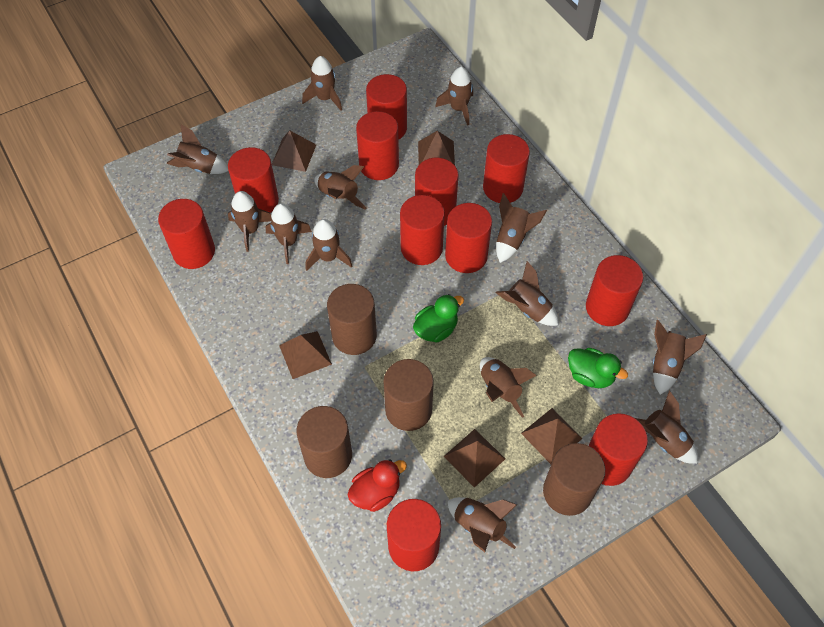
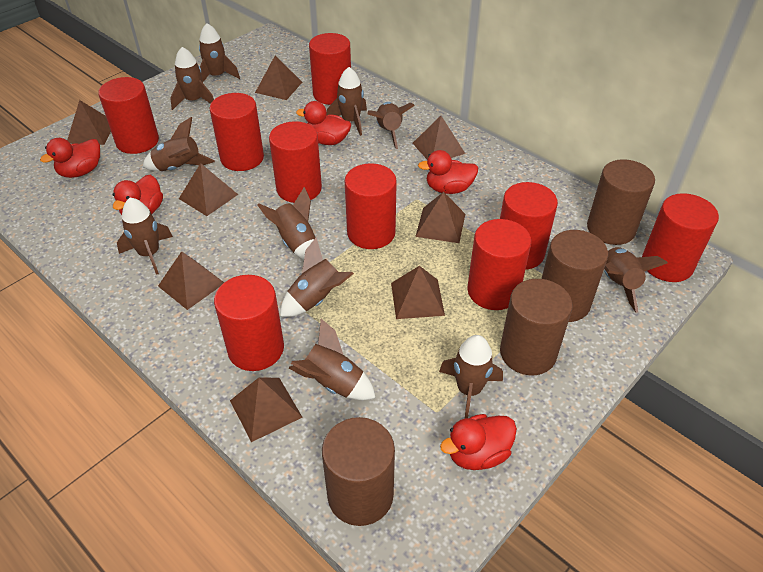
brown pyramid: 5 -> 8
brown rocket: 13 -> 11
green duck: 2 -> 0
red cylinder: 11 -> 9
red duck: 1 -> 5

